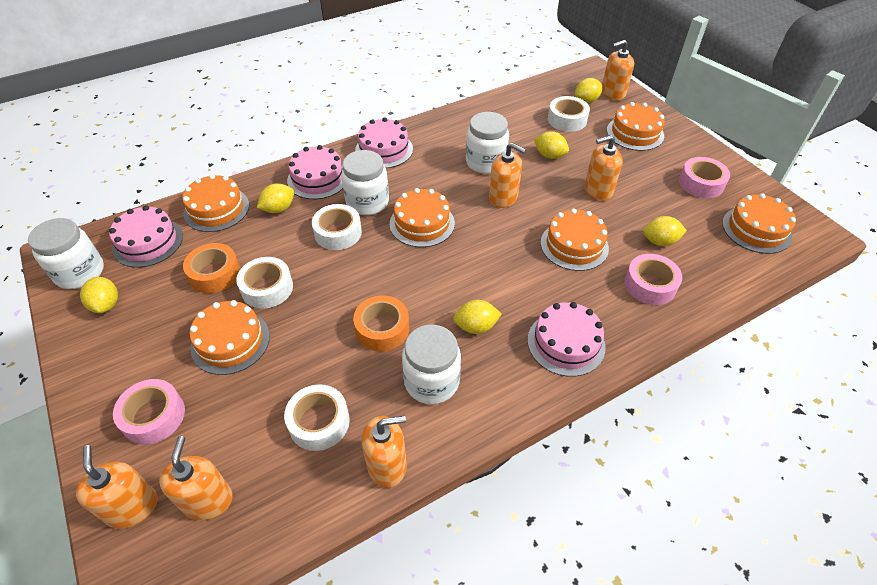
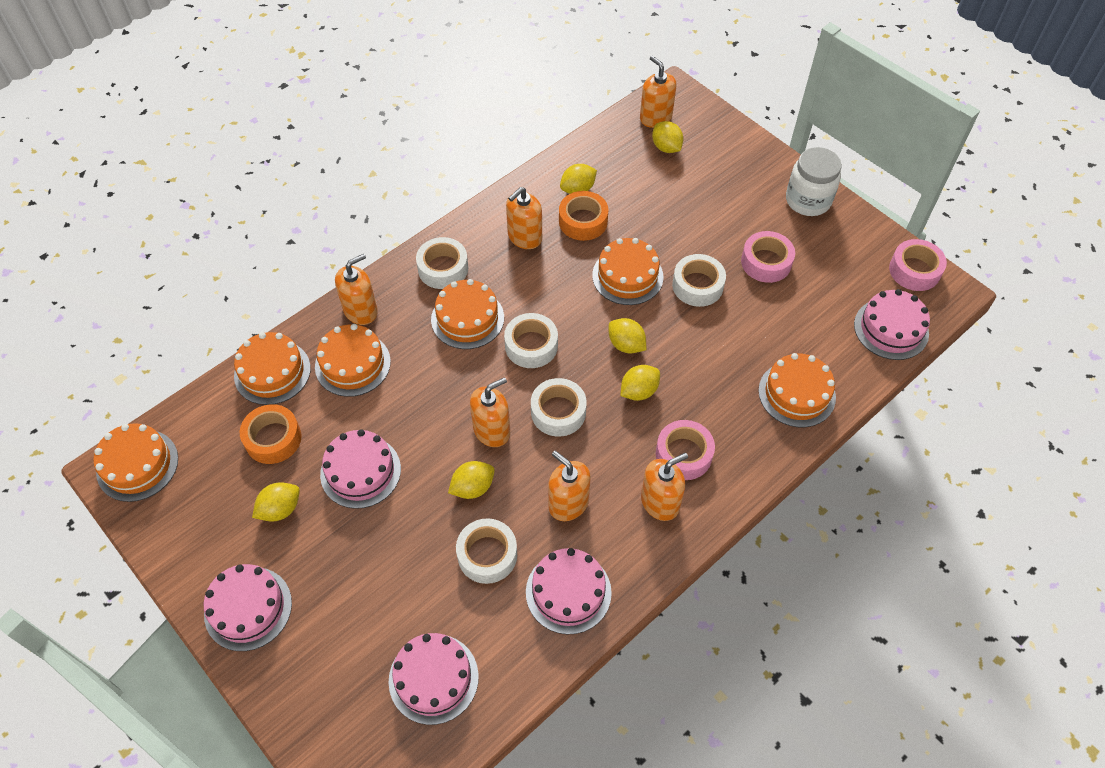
pink cake: 4 -> 5
white jar: 4 -> 1
white tape: 4 -> 5

